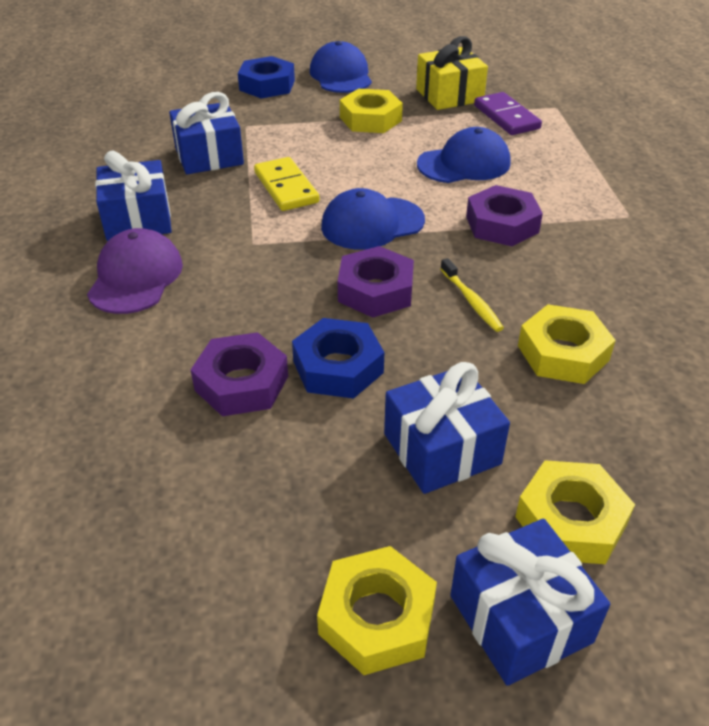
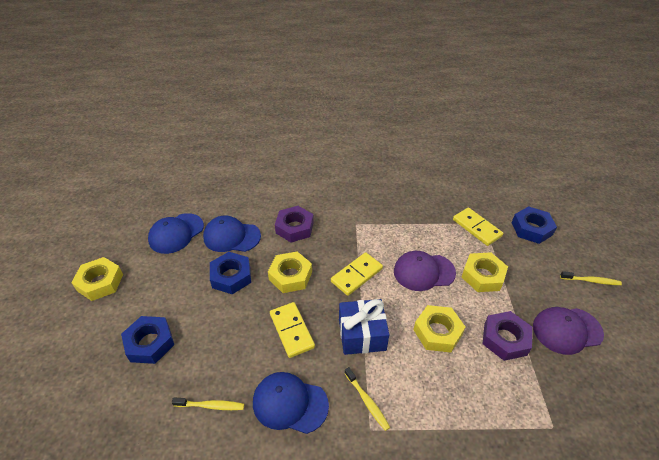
blue gift: 4 -> 1
blue nut: 2 -> 3
purple cap: 1 -> 2
purple domino: 1 -> 0
purple nut: 3 -> 2
yellow domino: 1 -> 3
yellow gift: 1 -> 0
yellow toothbrush: 1 -> 3

